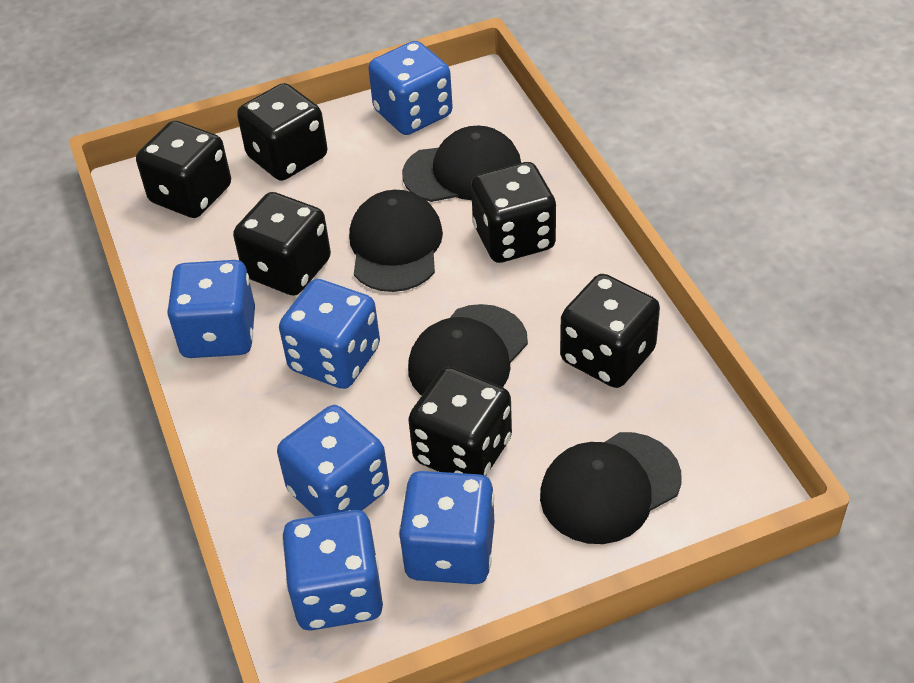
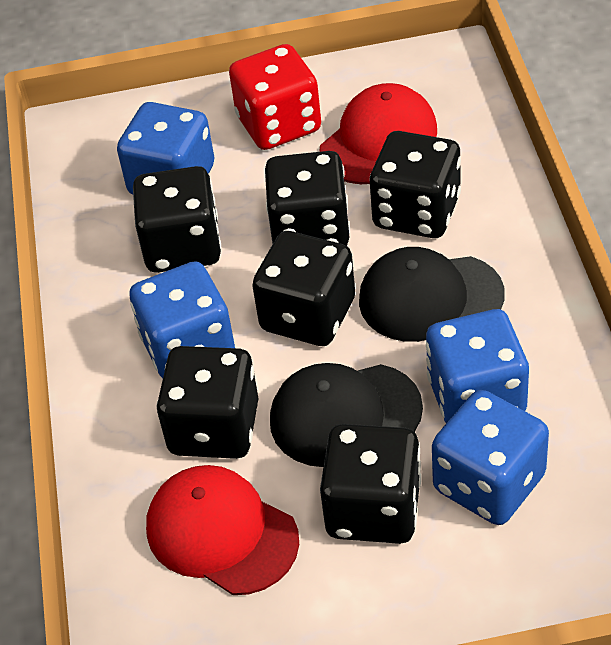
black cap: 4 -> 2
blue dice: 6 -> 4
red cap: 0 -> 2
red dice: 0 -> 1

